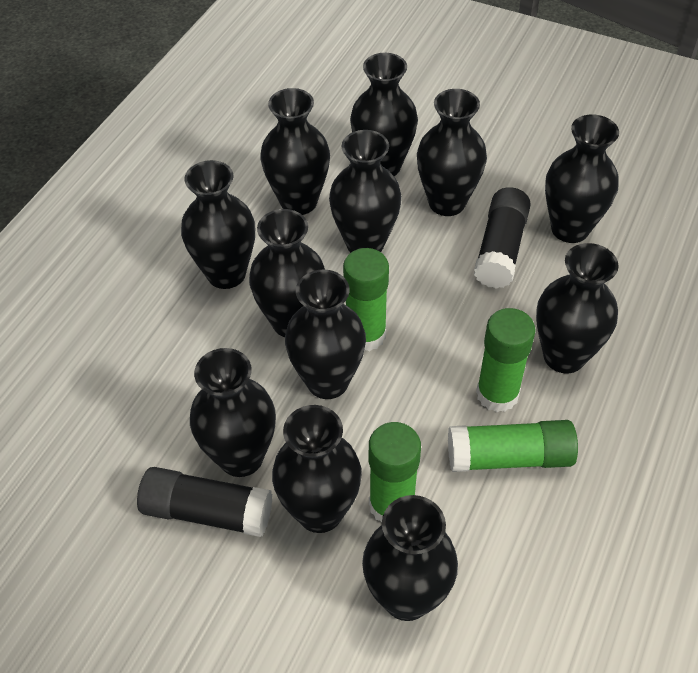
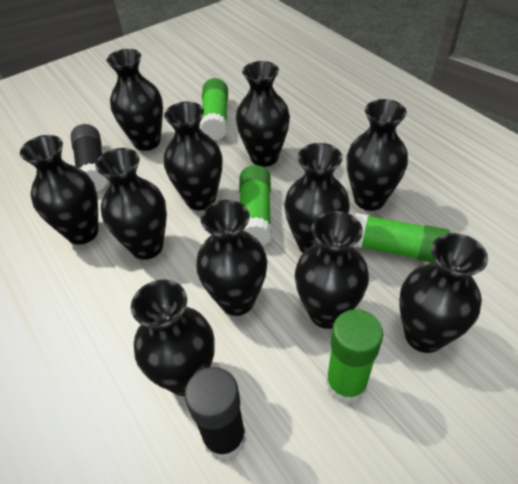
black vase: 12 -> 11

